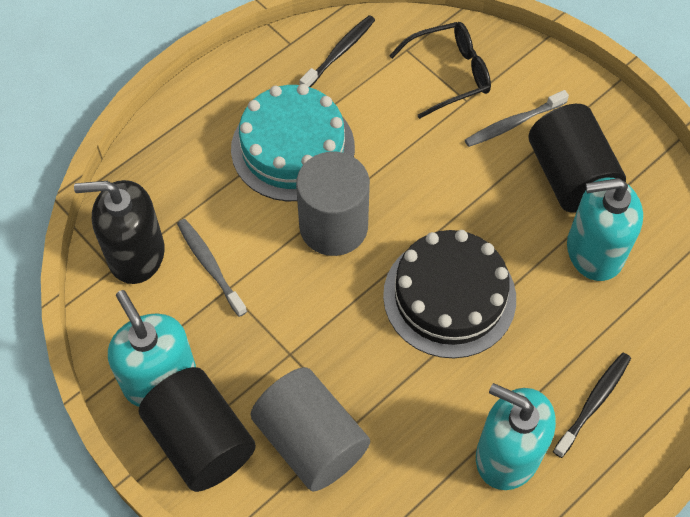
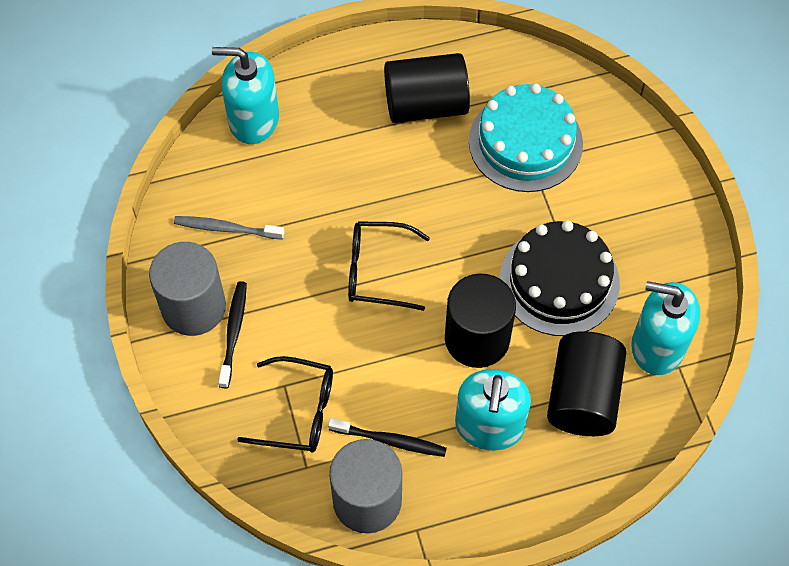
black cylinder: 2 -> 3
black glasses: 1 -> 2
black soap dispenser: 1 -> 0
grey toothbrush: 2 -> 1

